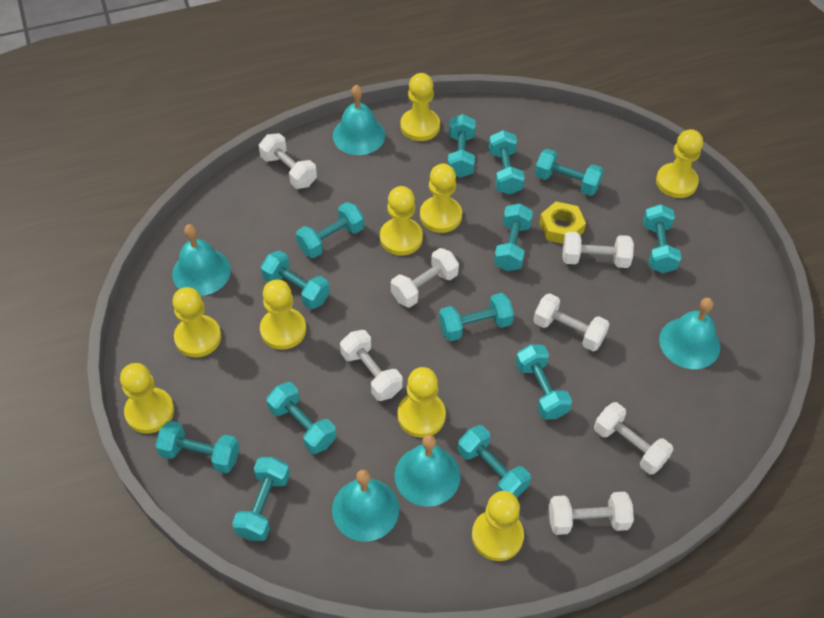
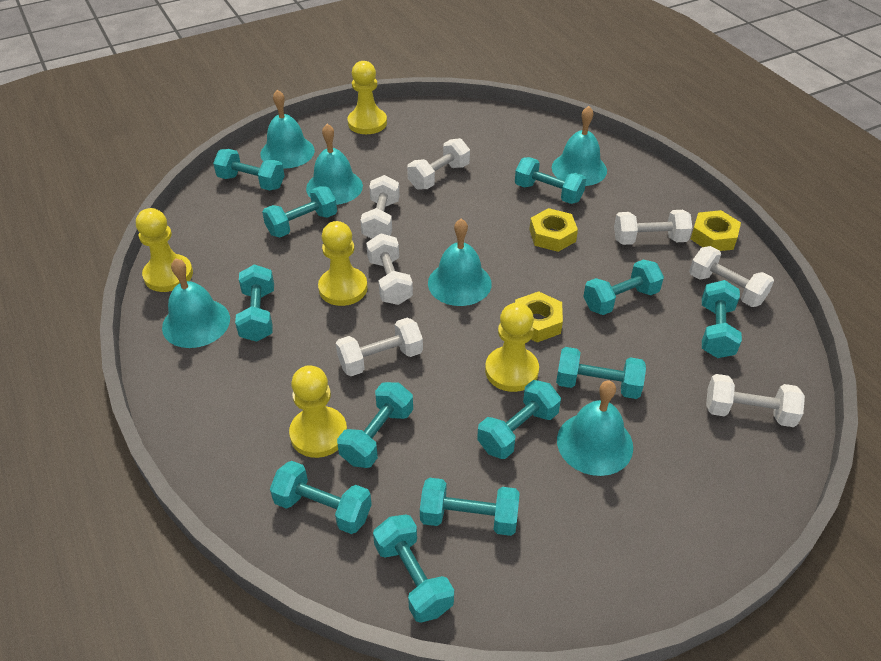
turquoise bell: 5 -> 6
turquoise dumbbell: 13 -> 12
yellow nut: 1 -> 3
yellow pawn: 9 -> 5

